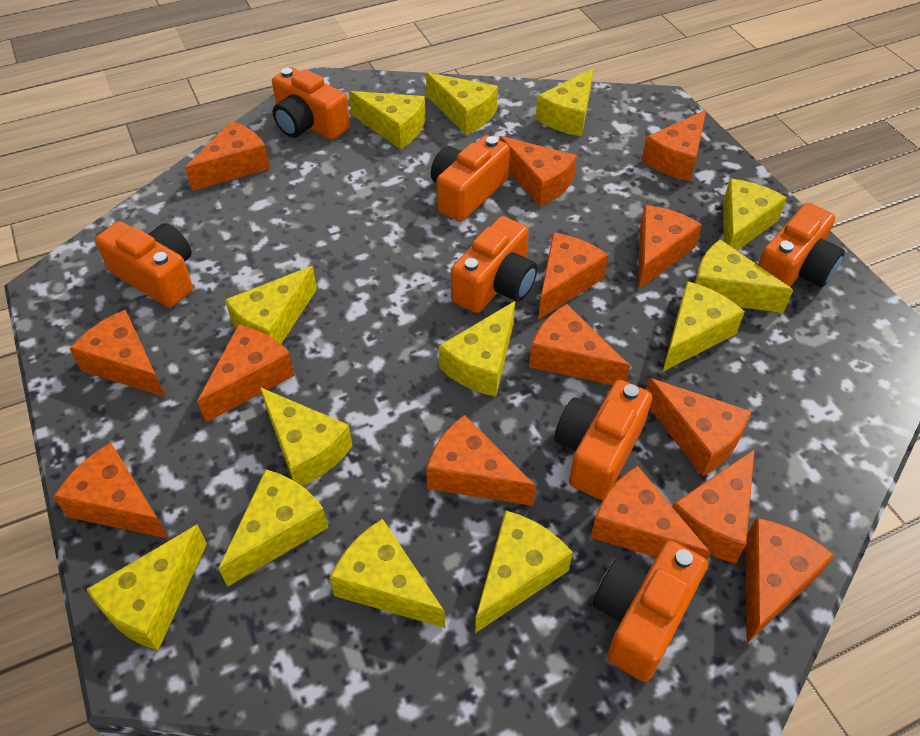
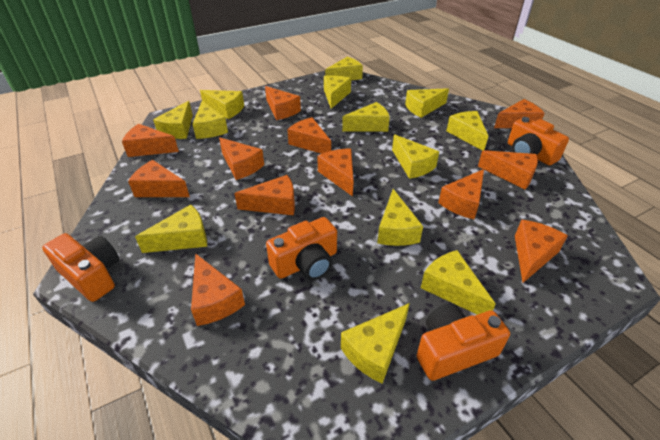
orange camera: 7 -> 4
orange cheese: 14 -> 12

